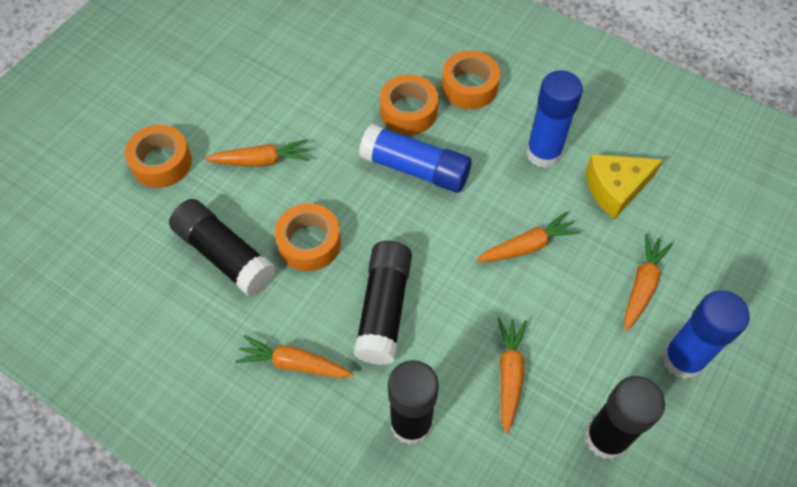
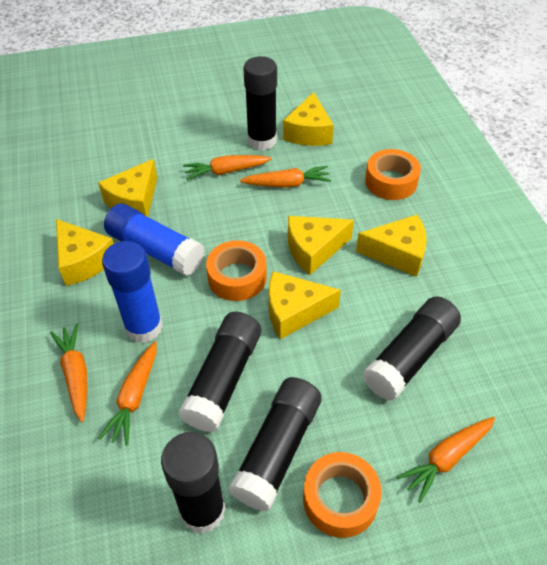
black glue stick: 4 -> 5
blue glue stick: 3 -> 2
orange tape: 4 -> 3
yellow cheese: 1 -> 6

